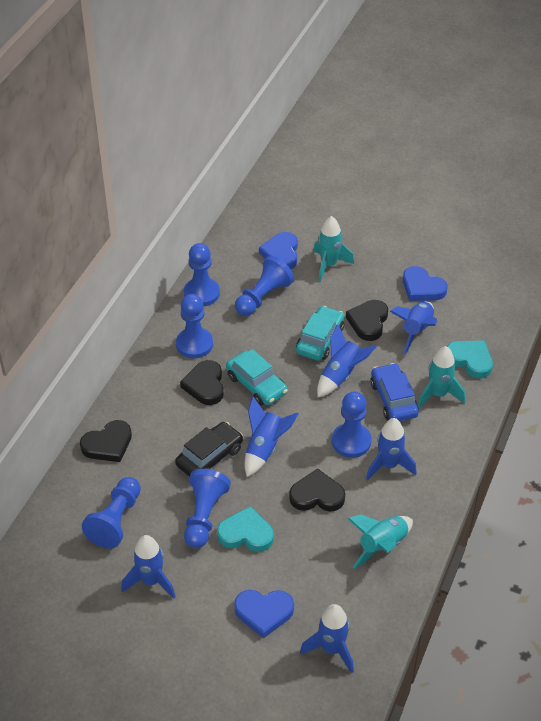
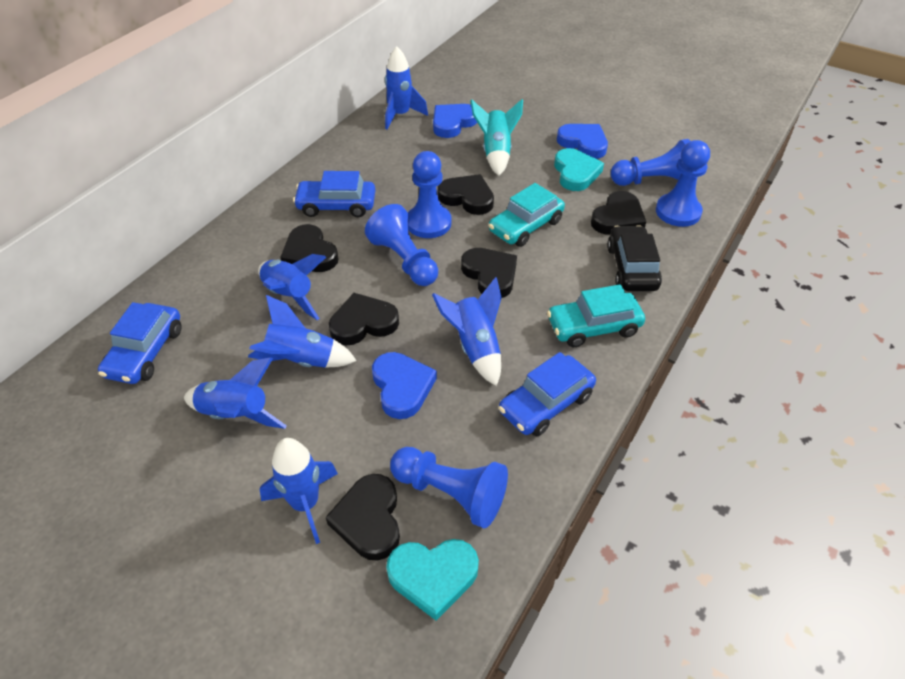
black heart: 4 -> 6
blue car: 1 -> 3
blue pawn: 6 -> 5
turquoise rocket: 3 -> 1

